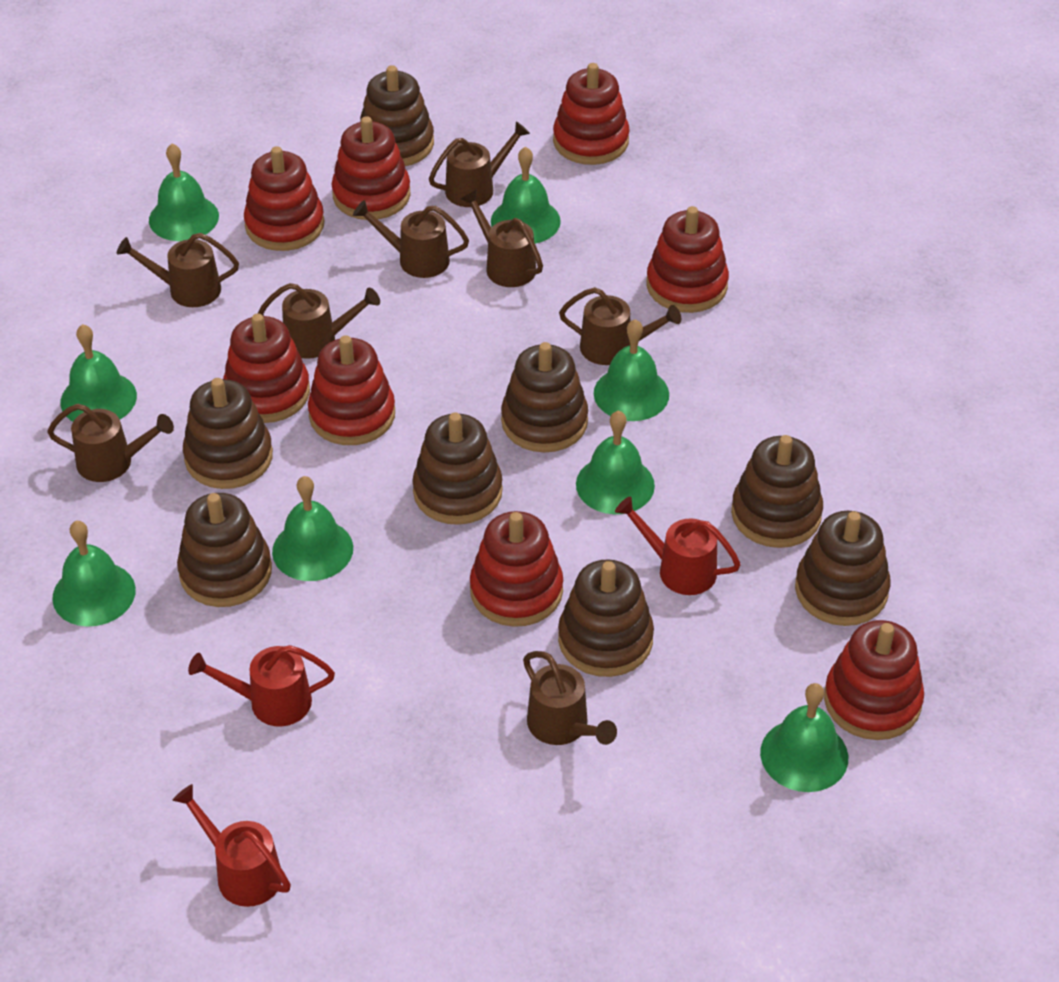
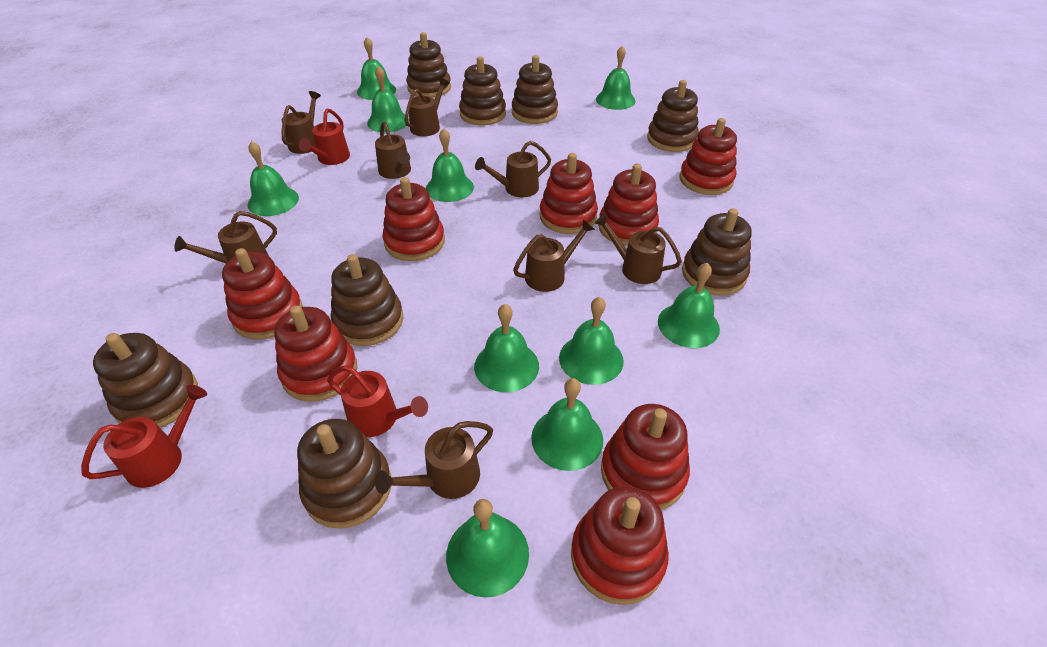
green bell: 8 -> 10

